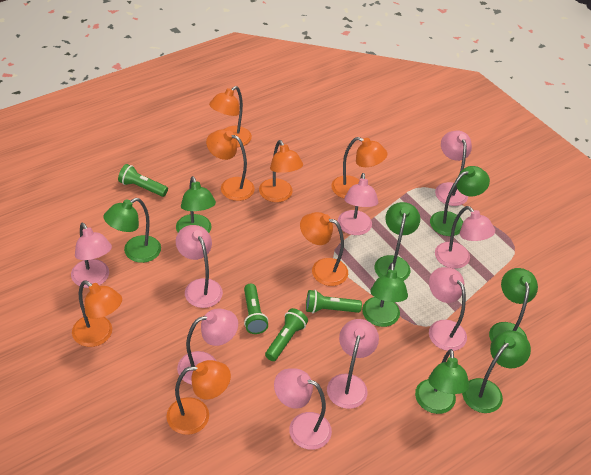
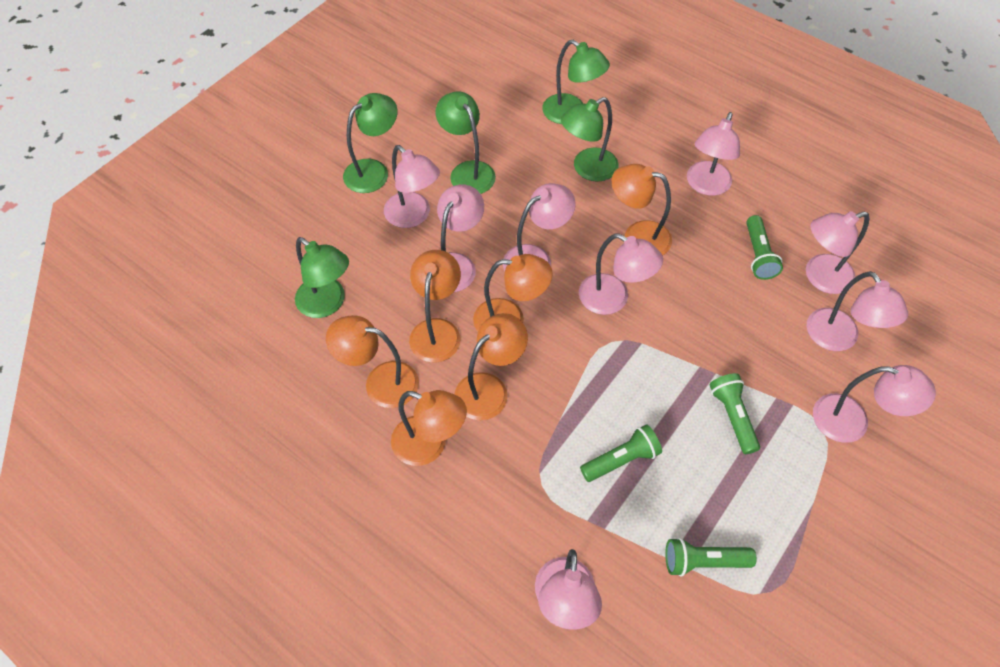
green lamp: 8 -> 5
orange lamp: 7 -> 6

